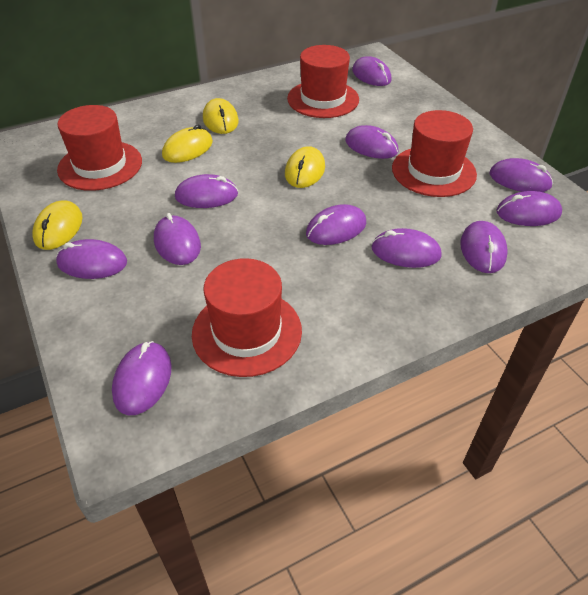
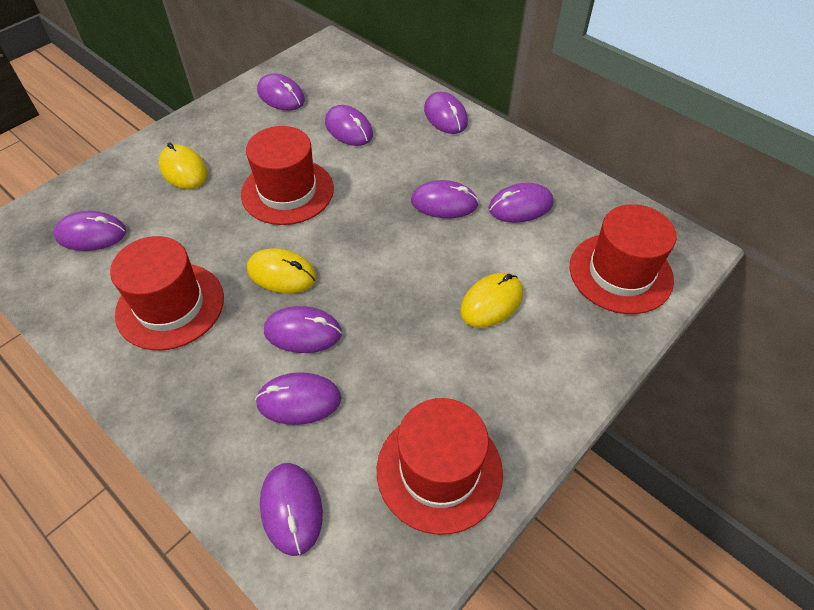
purple mouse: 11 -> 9
yellow mouse: 4 -> 3

